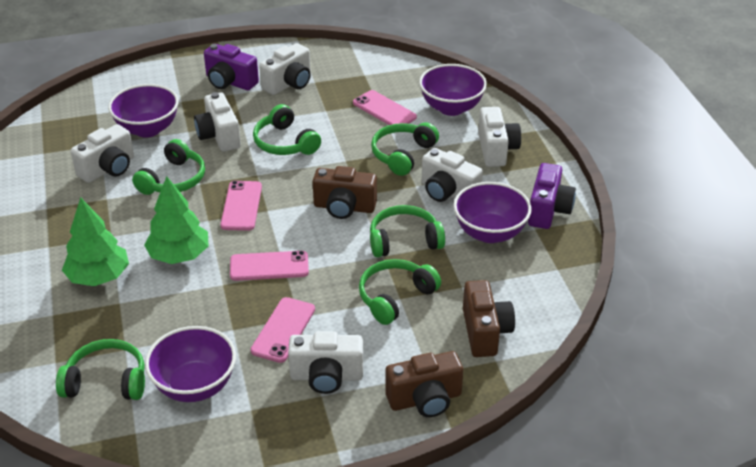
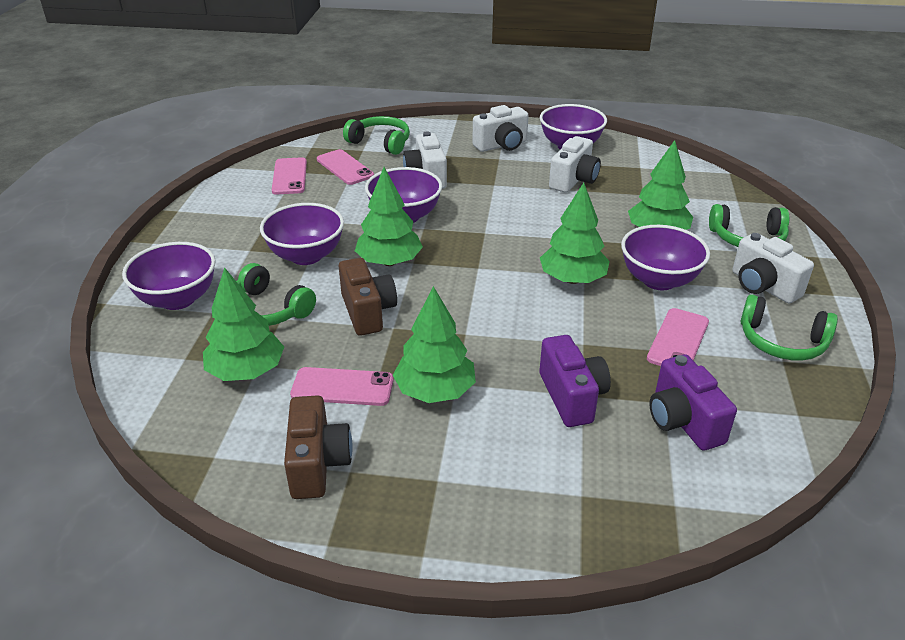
brown camera: 3 -> 2
green headphones: 6 -> 4
green tree: 2 -> 5
purple bowl: 4 -> 5
white camera: 6 -> 4

